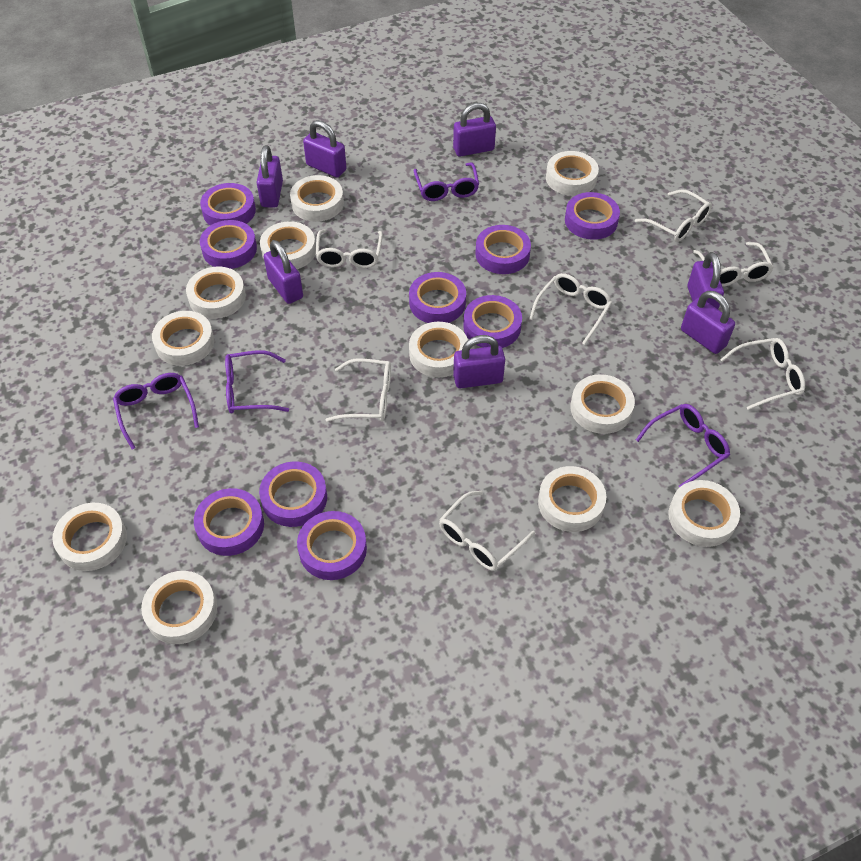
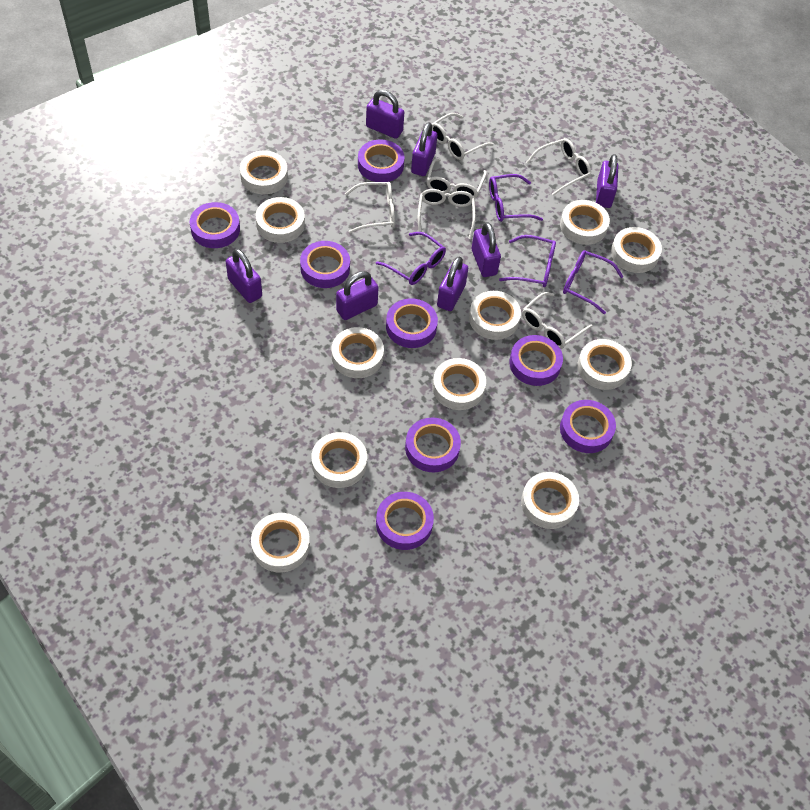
purple tape: 9 -> 8
white glasses: 7 -> 6

